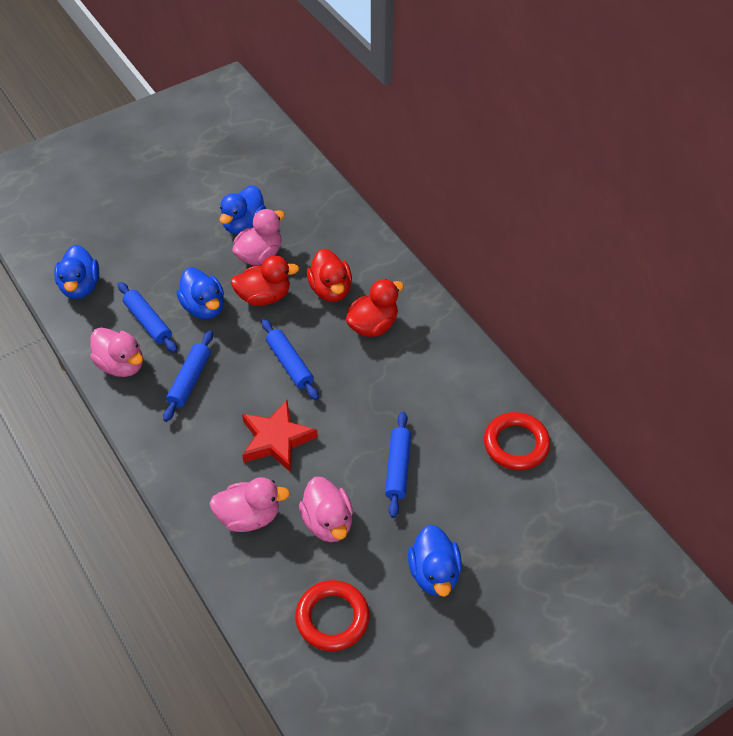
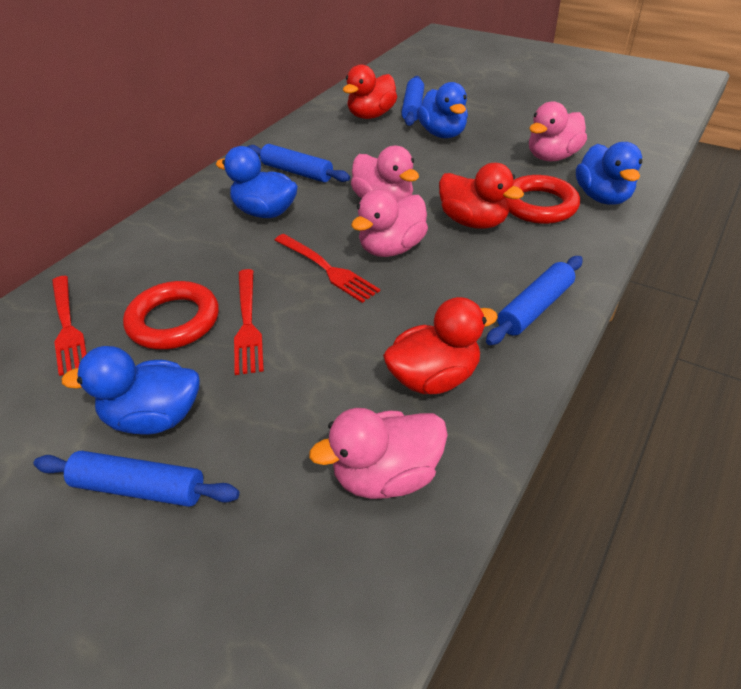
red fork: 0 -> 3
red star: 1 -> 0

